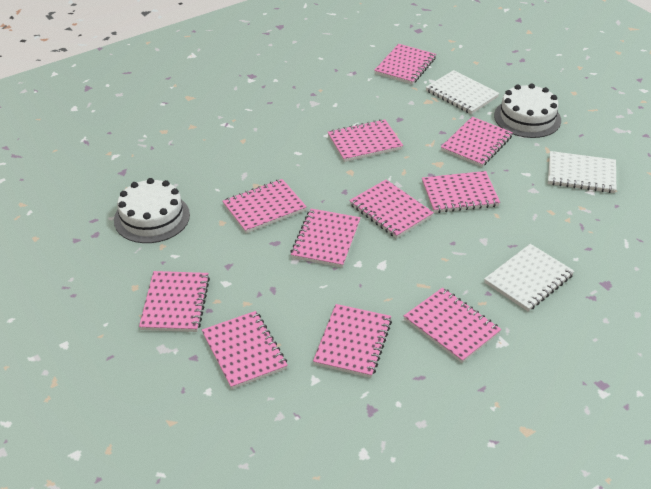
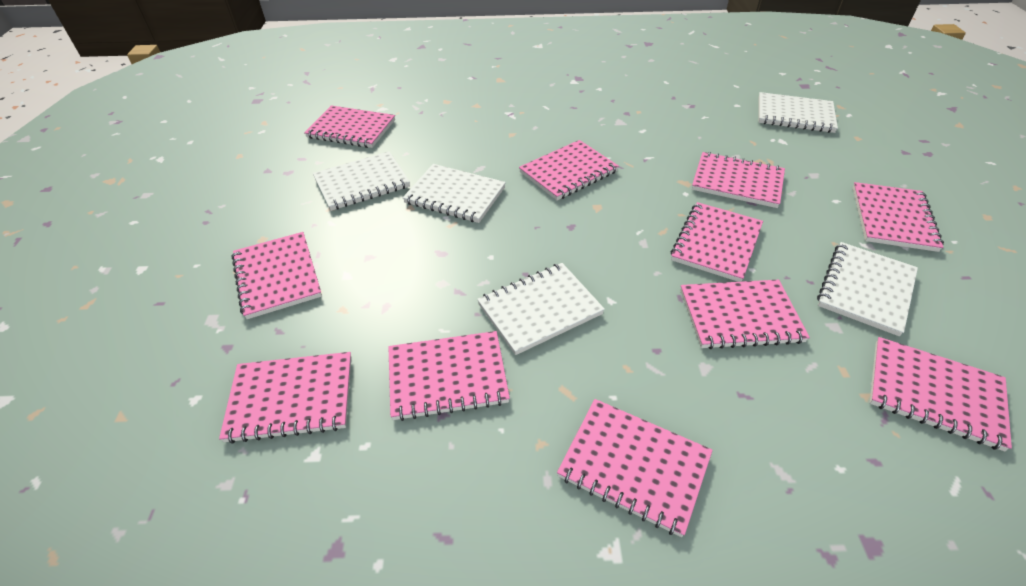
white cake: 2 -> 0
white notebook: 3 -> 5

